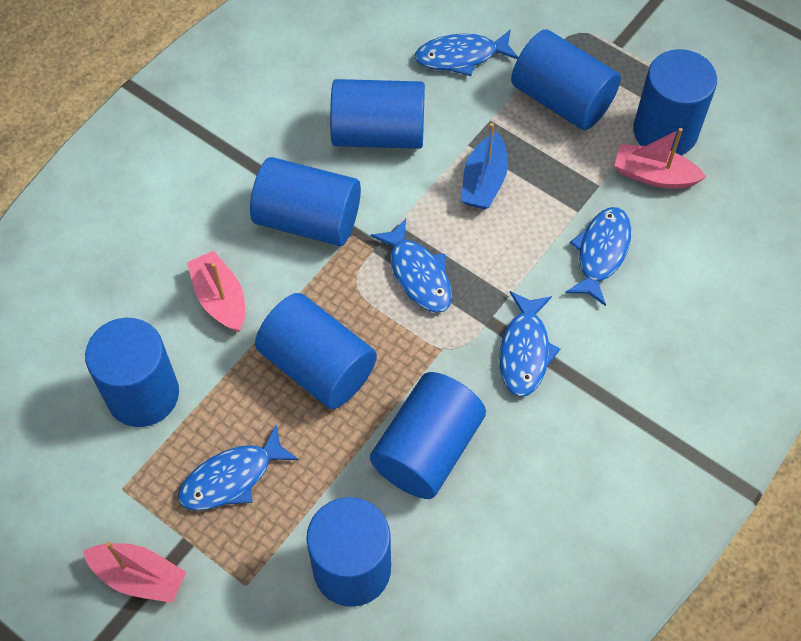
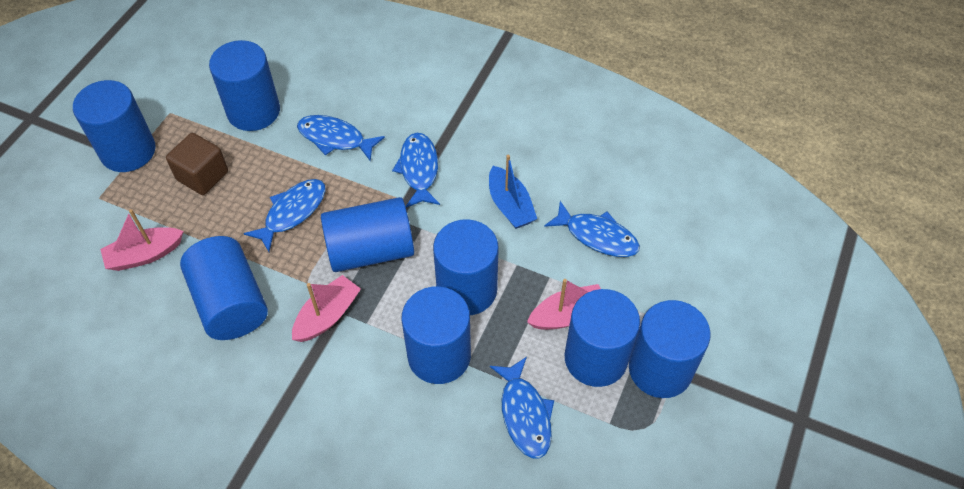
brown cube: 0 -> 1

